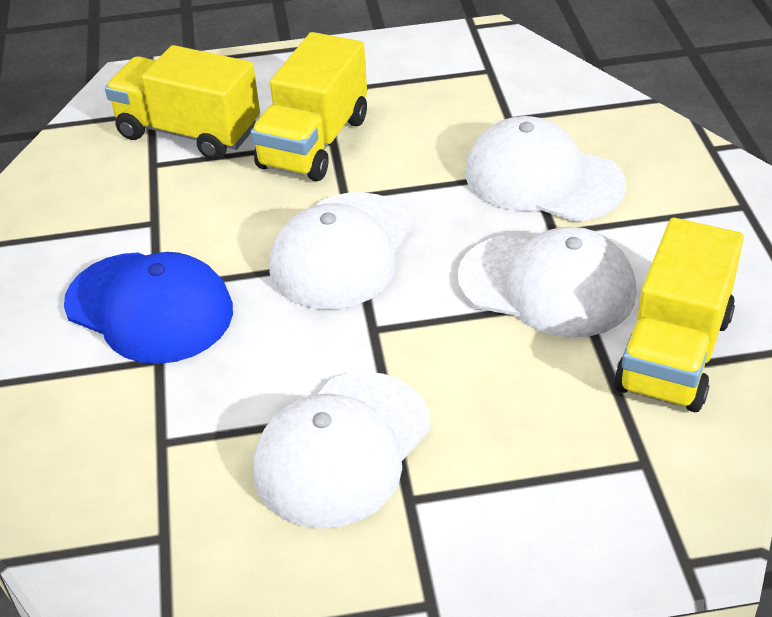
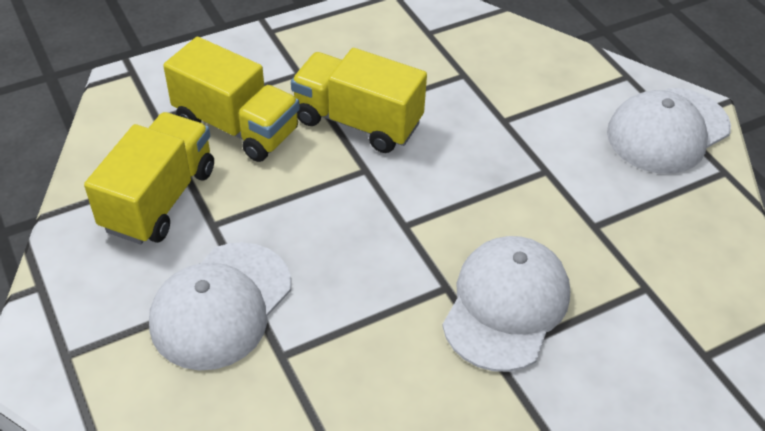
blue cap: 1 -> 0
white cap: 4 -> 3

